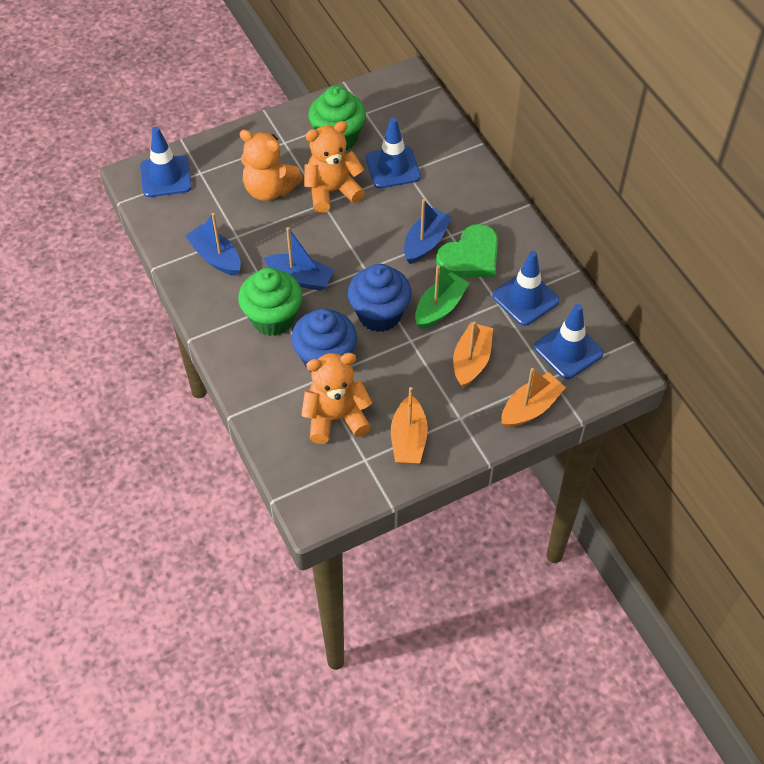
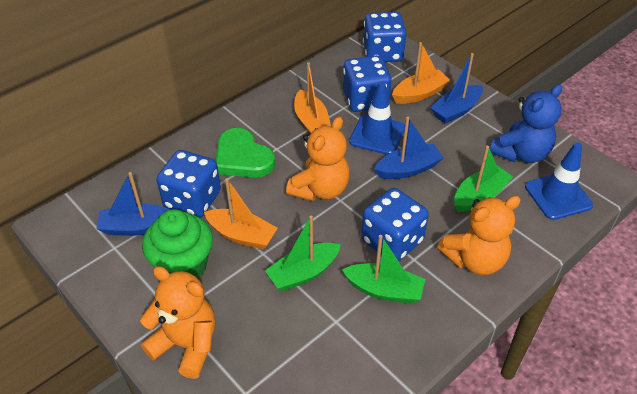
blue cupcake: 2 -> 0
blue dice: 0 -> 4
blue teddy bear: 0 -> 1
blue traffic cone: 4 -> 2
green boat: 1 -> 3
green cupcake: 2 -> 1

